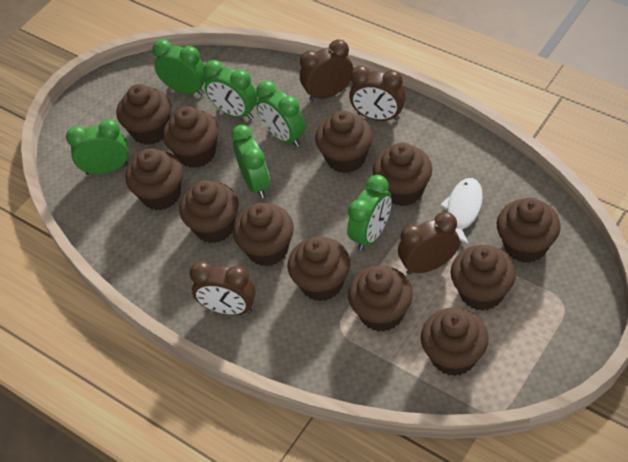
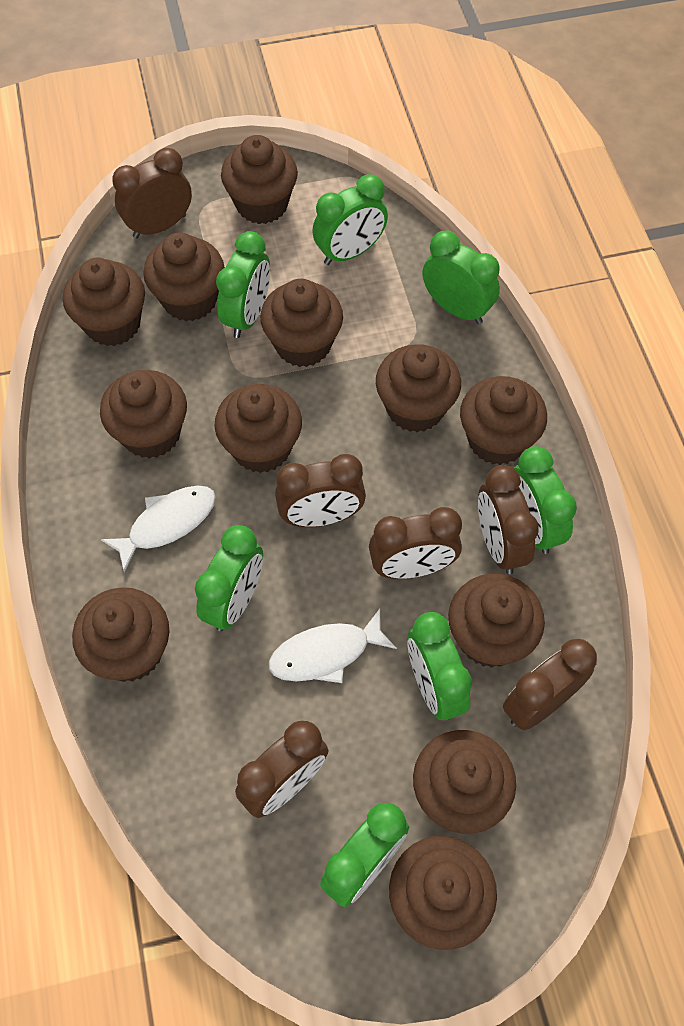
brown clock: 4 -> 6
green clock: 6 -> 7
white fish: 1 -> 2

